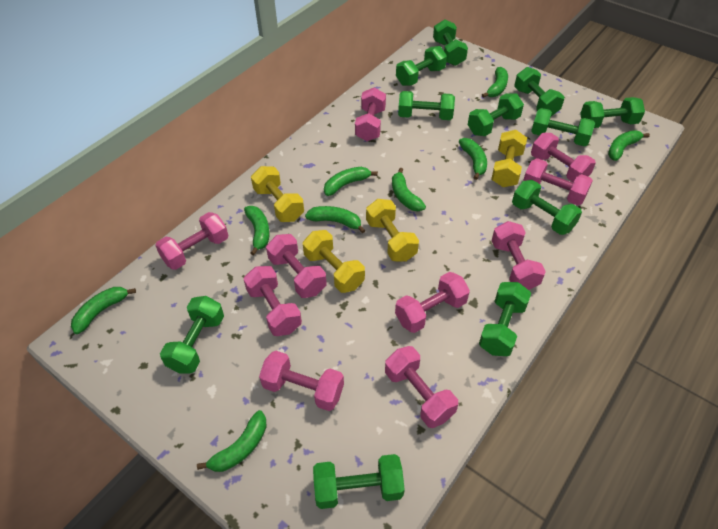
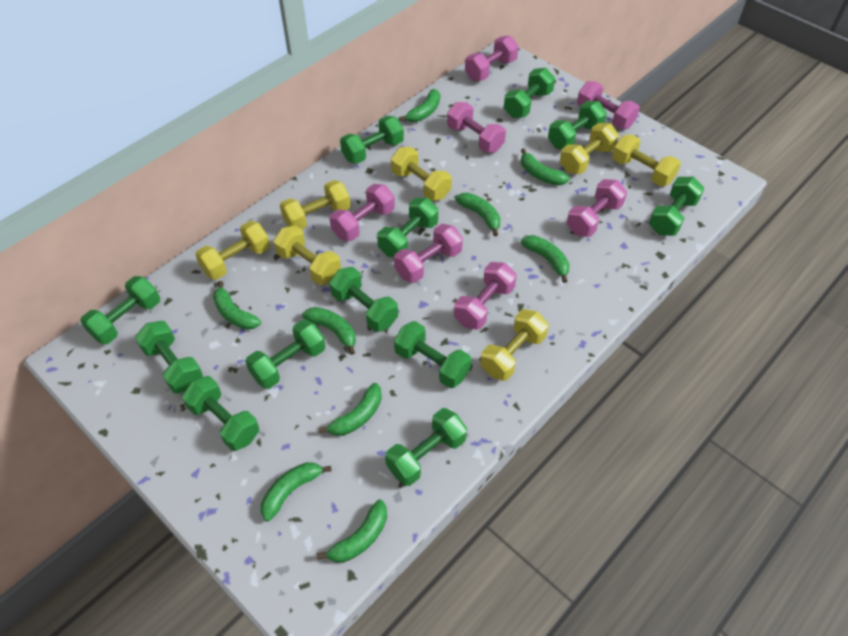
green dumbbell: 11 -> 12
pink dumbbell: 10 -> 7
yellow dumbbell: 4 -> 7

